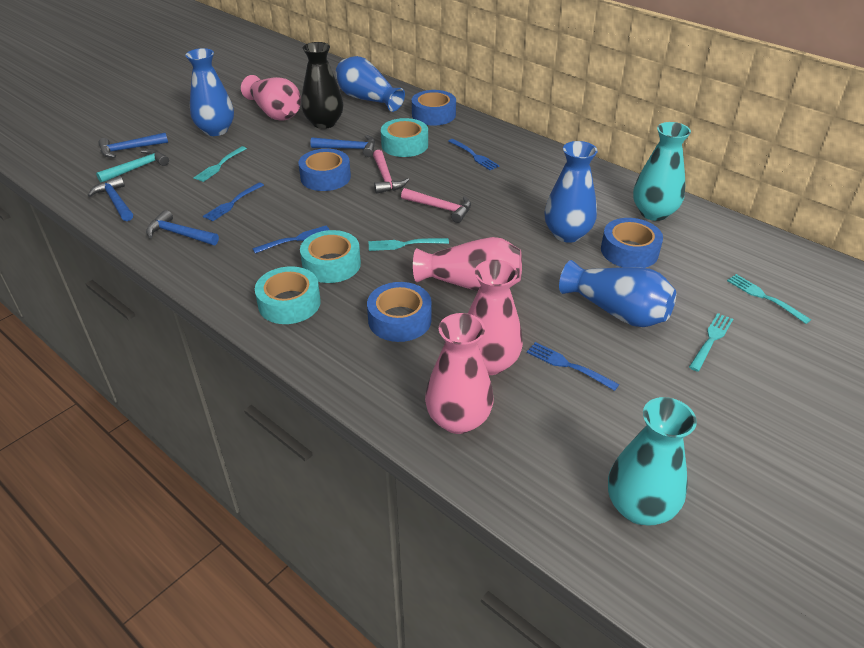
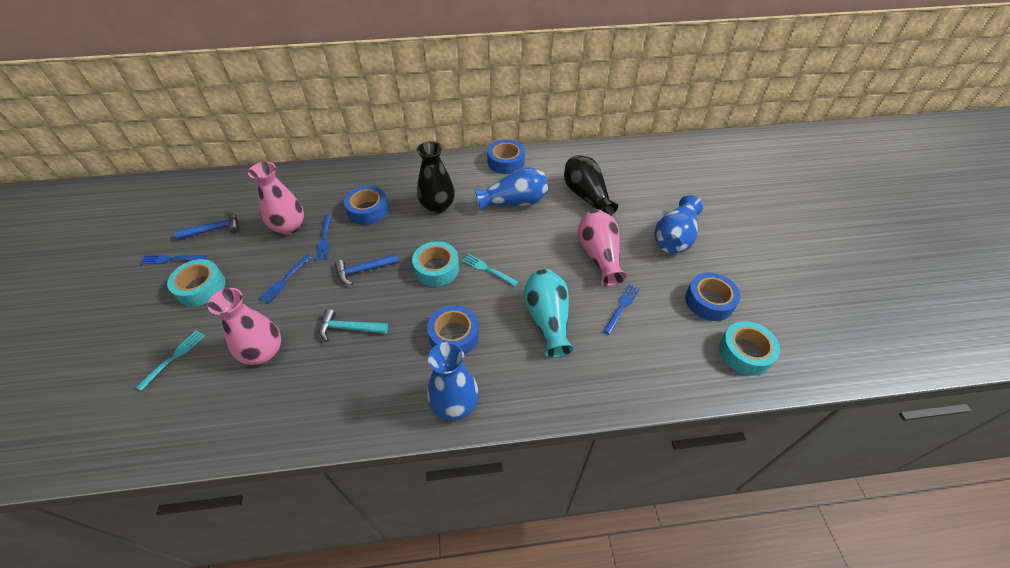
black vase: 1 -> 2
blue hammer: 4 -> 2
blue vase: 4 -> 3
pink hammer: 2 -> 0
pink vase: 4 -> 3
turquoise fork: 4 -> 2
turquoise vase: 2 -> 1

